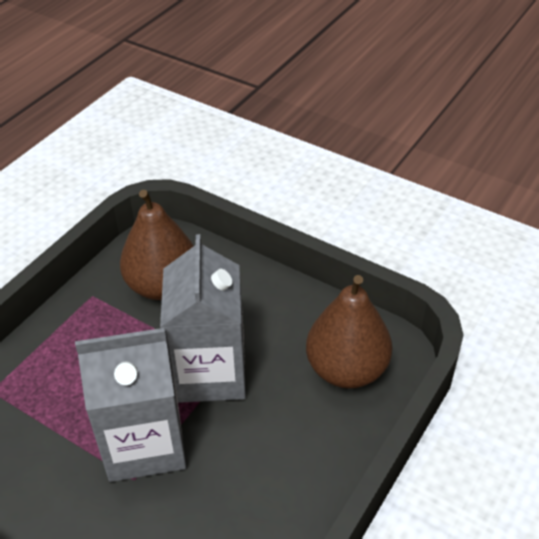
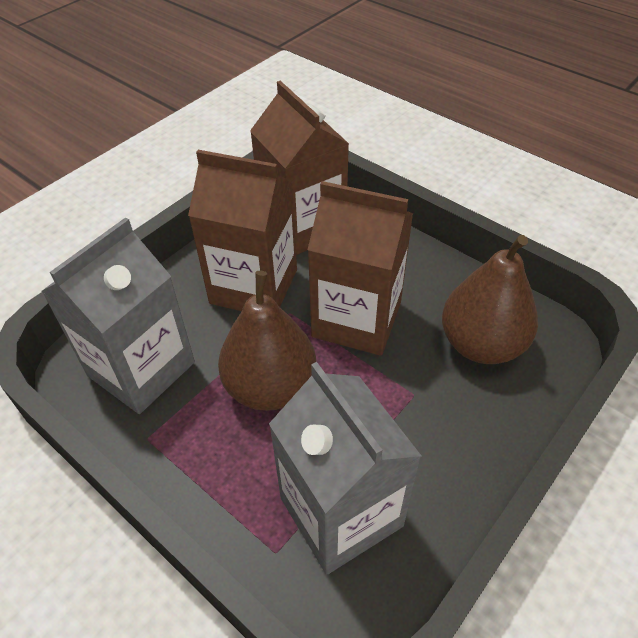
brown carton: 0 -> 3

